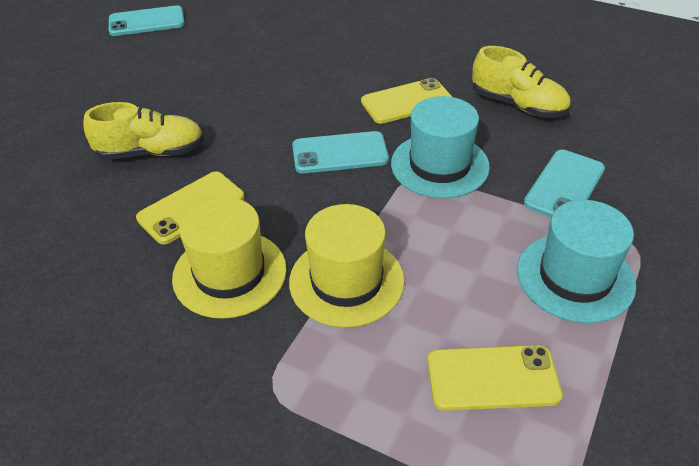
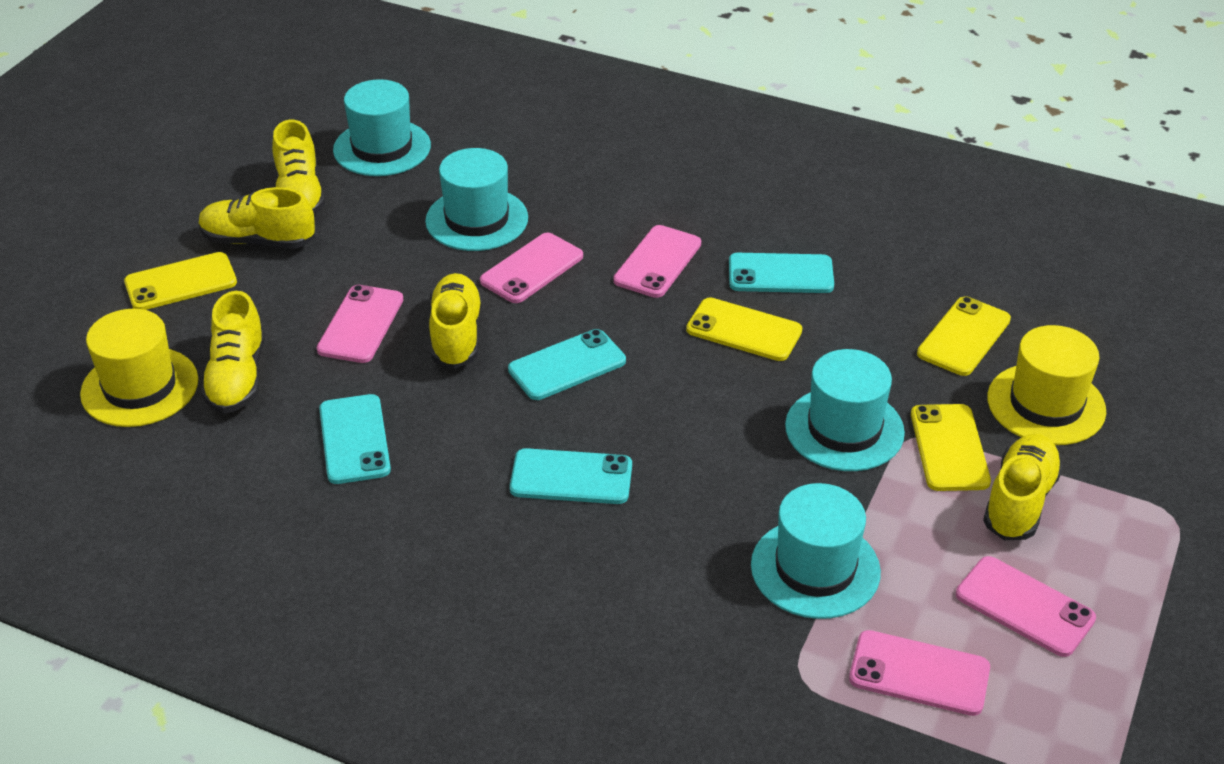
pink phone: 0 -> 5
turquoise hat: 2 -> 4
turquoise phone: 3 -> 4
yellow phone: 3 -> 4
yellow shoe: 2 -> 5

